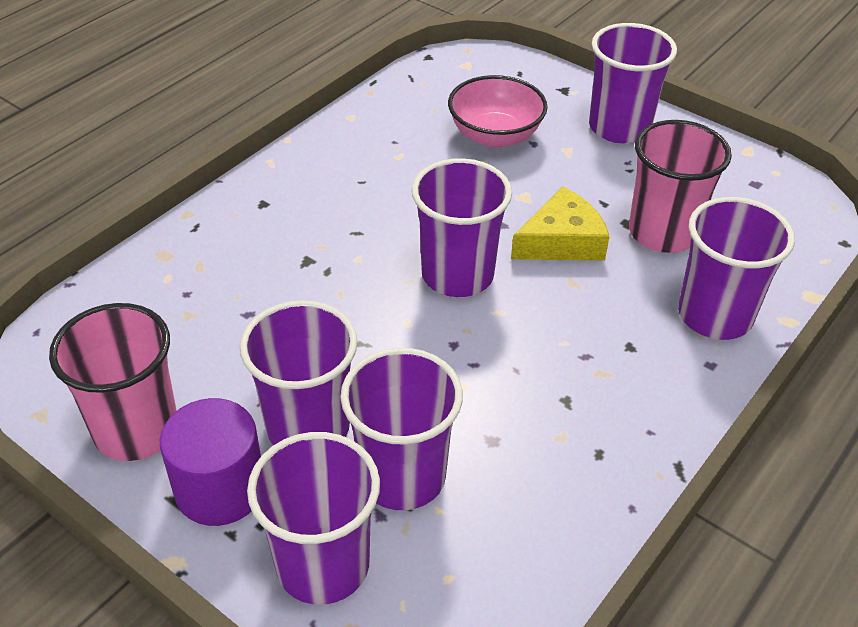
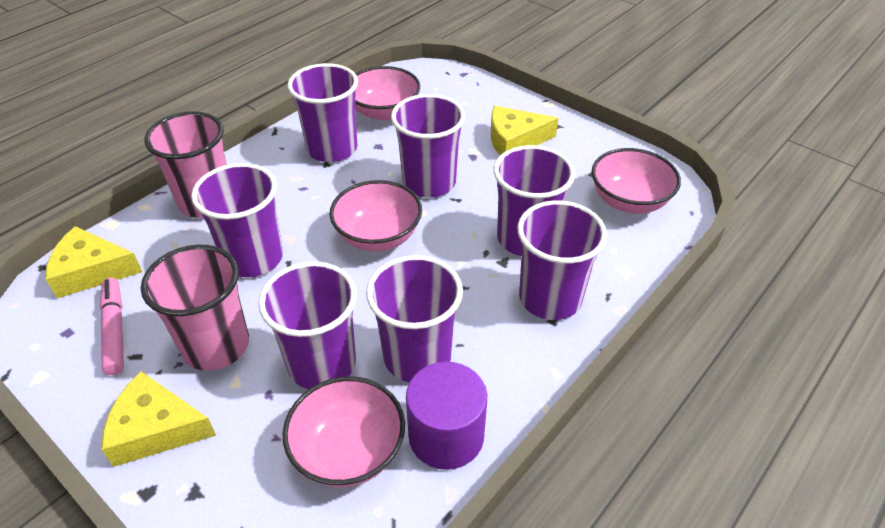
pink bowl: 1 -> 4
pink marker: 0 -> 1
purple cup: 6 -> 7
yellow cheese: 1 -> 3

